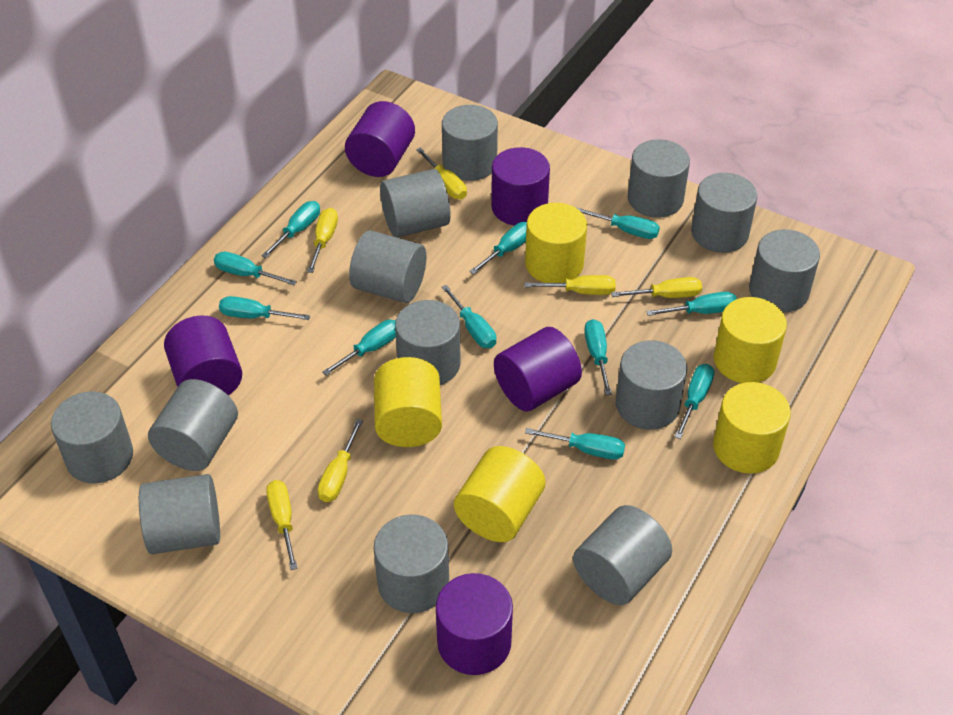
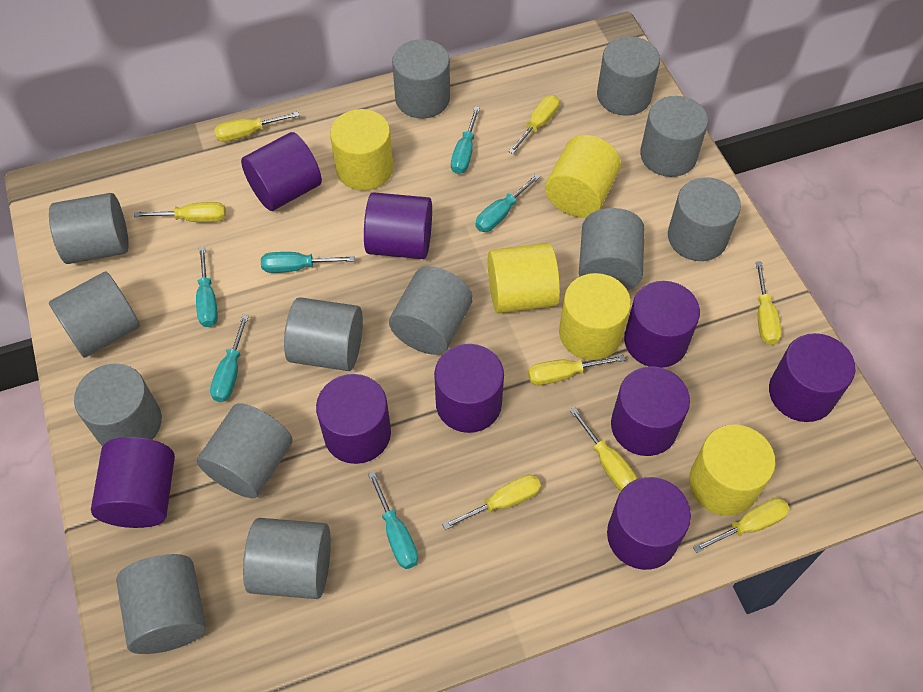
purple cylinder: 5 -> 9
turquoise screwdriver: 11 -> 6
yellow screwdriver: 6 -> 8

